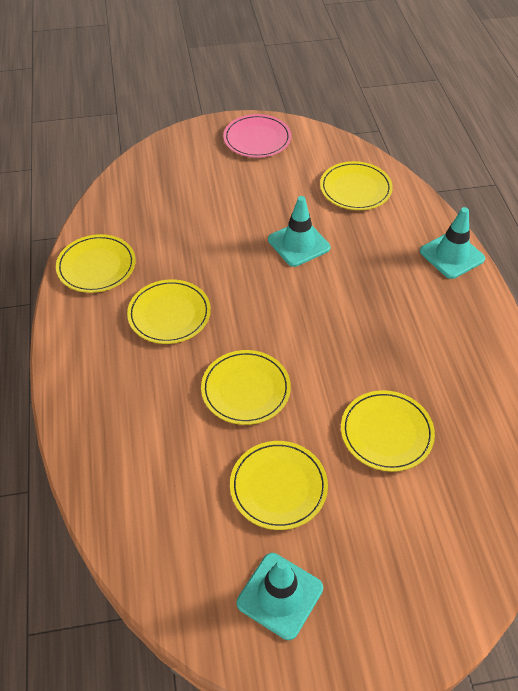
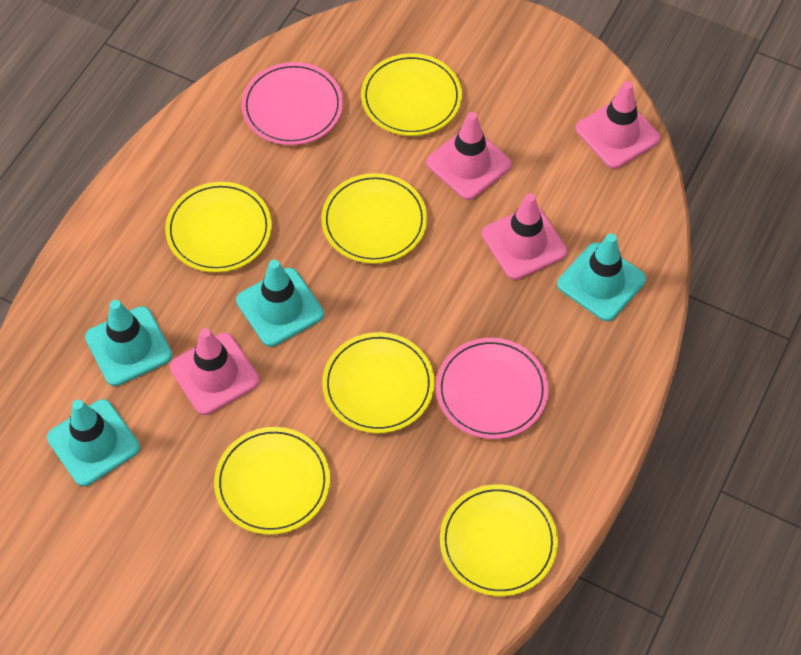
pink plate: 1 -> 2
pink traffic cone: 0 -> 4
turquoise traffic cone: 3 -> 4

